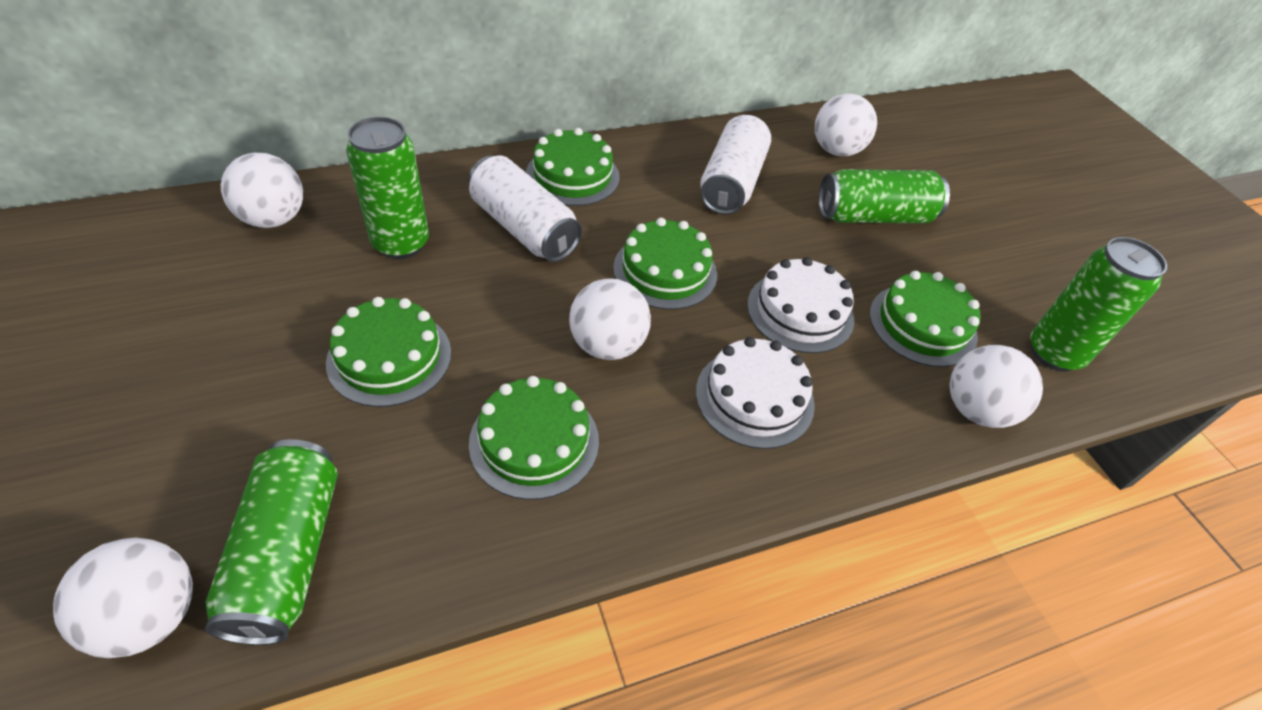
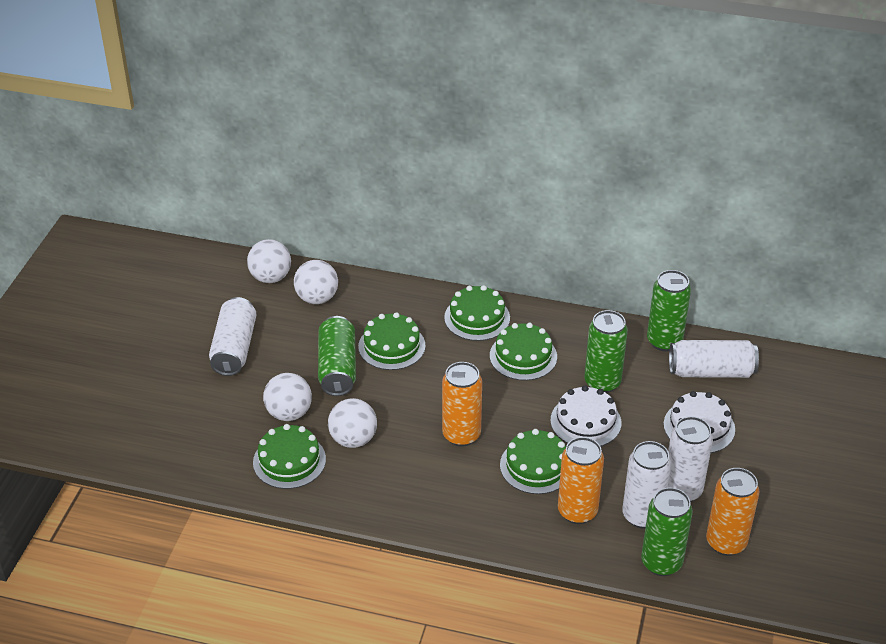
orange can: 0 -> 3
white ball: 5 -> 4
white can: 2 -> 4

